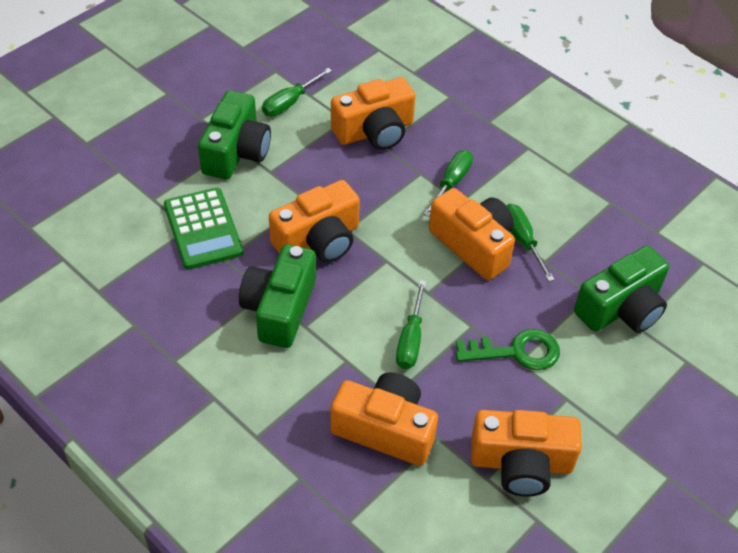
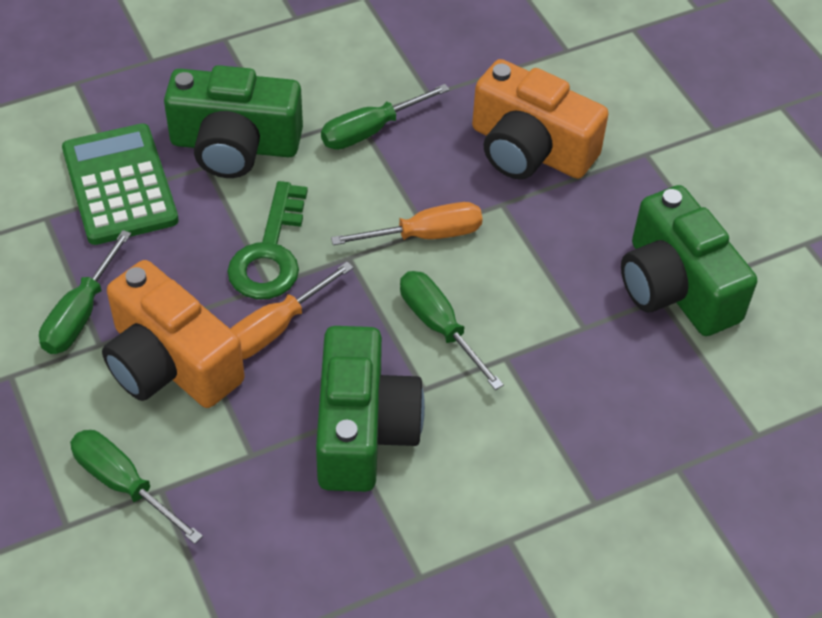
orange camera: 5 -> 2
orange screwdriver: 0 -> 2

